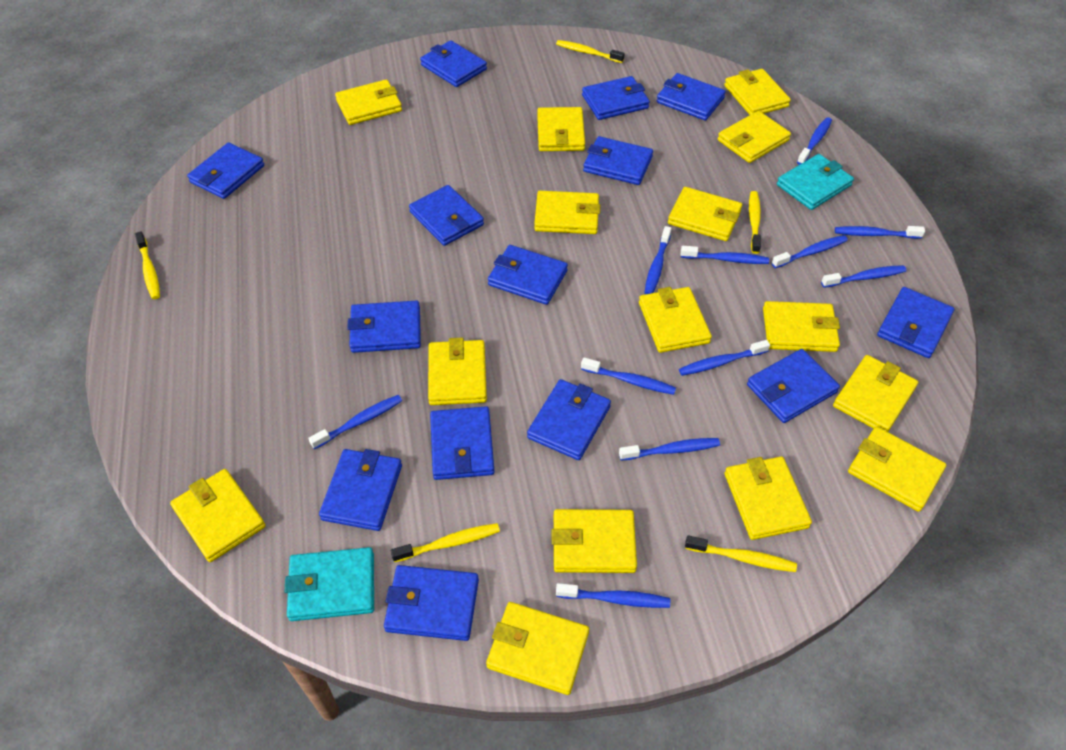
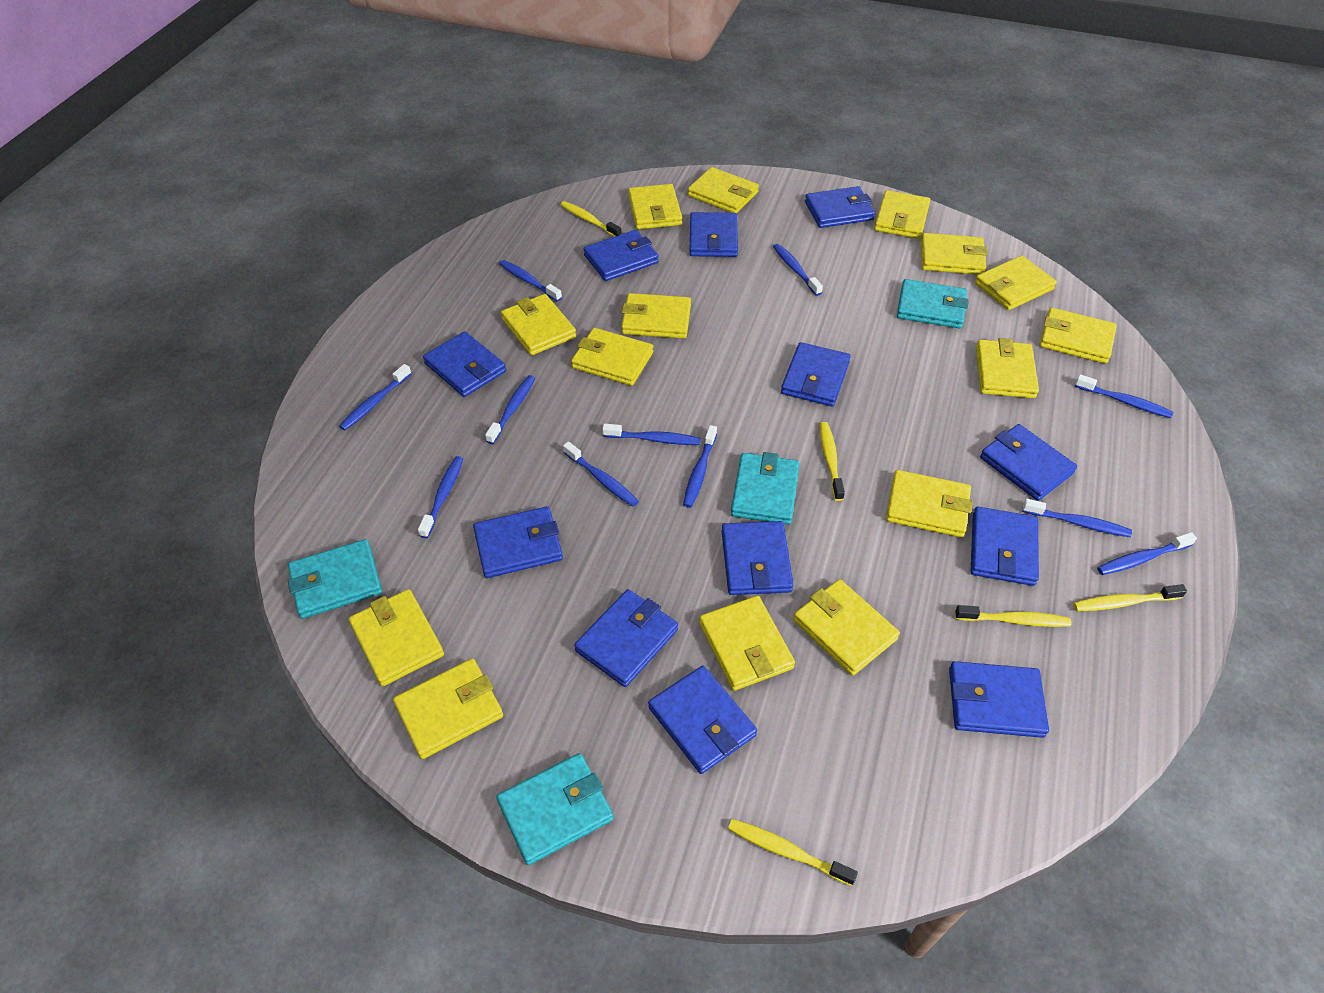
blue wallet: 14 -> 12
turquoise wallet: 2 -> 4

